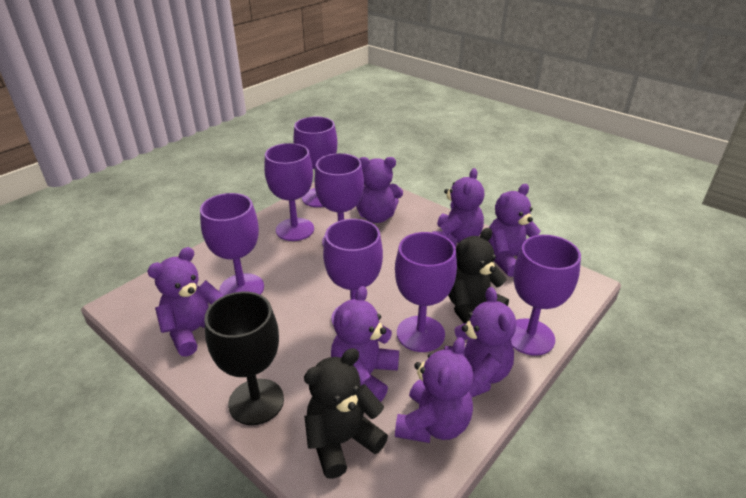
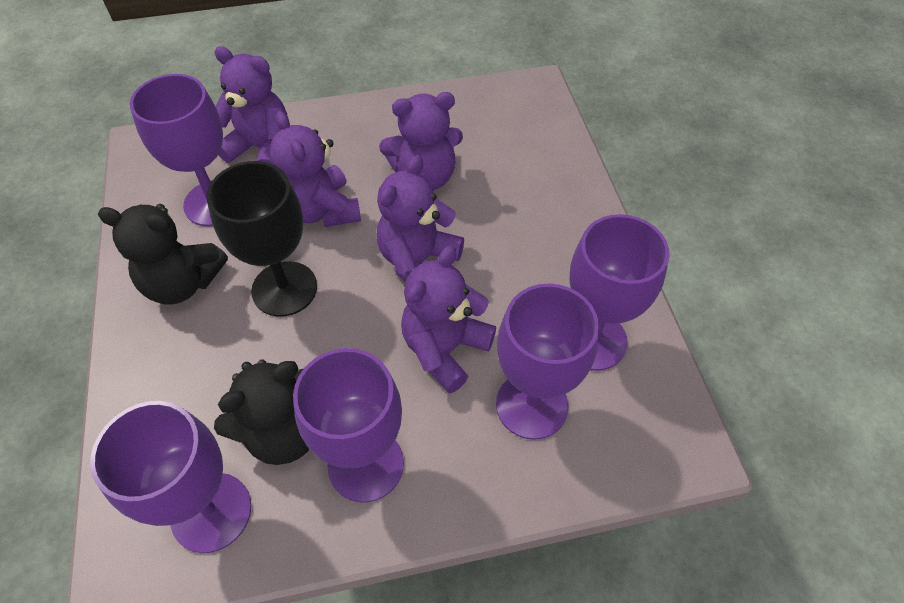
purple goblet: 7 -> 5
purple teddy bear: 7 -> 5

